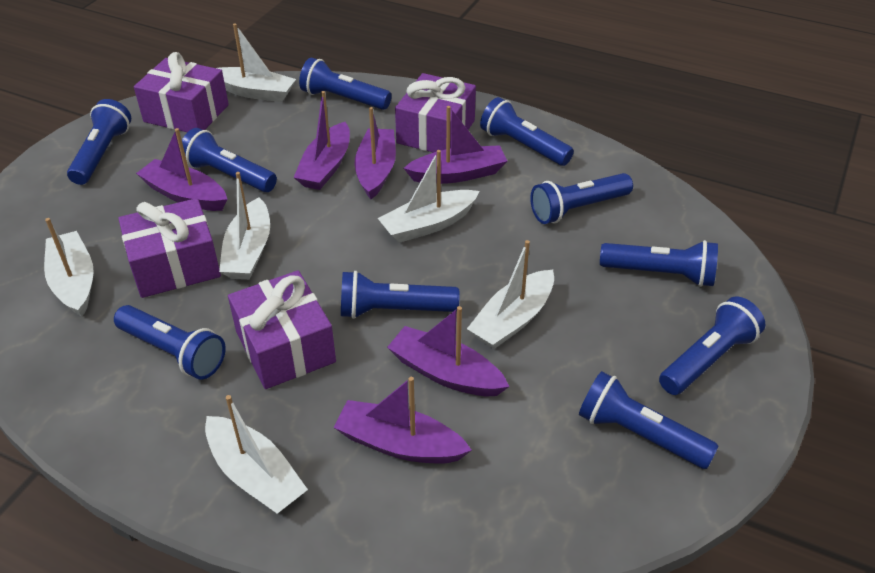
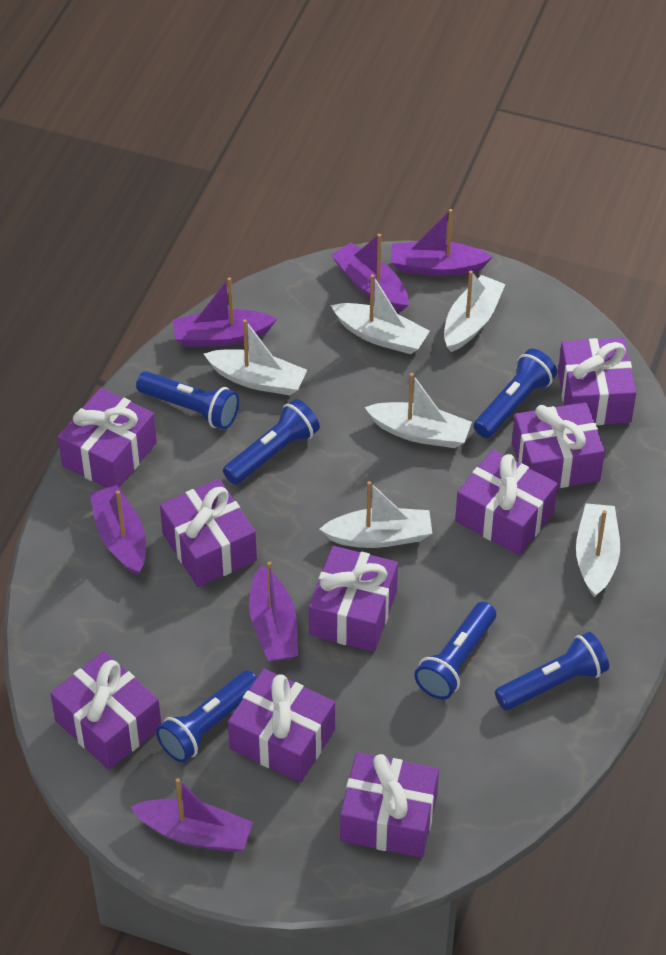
blue flashlight: 10 -> 6
purple gift: 4 -> 9

